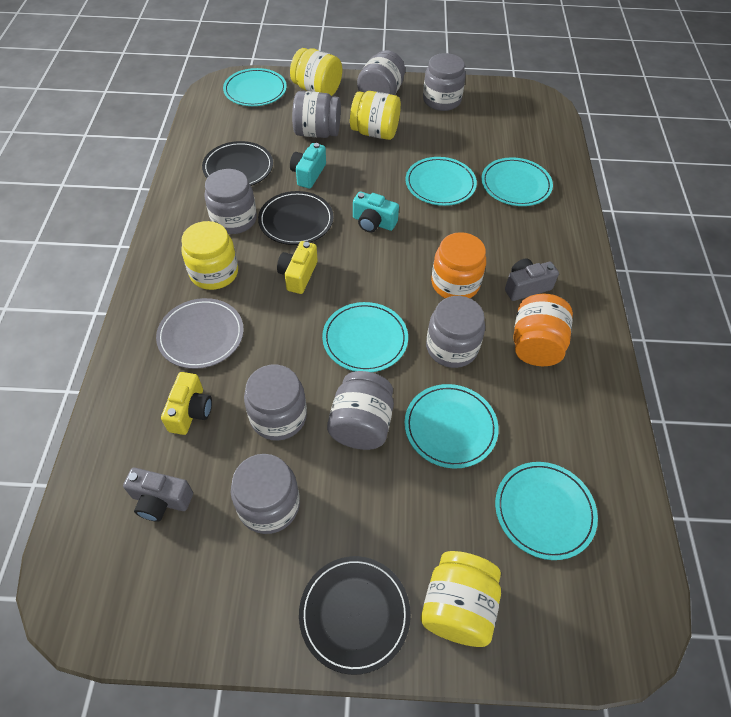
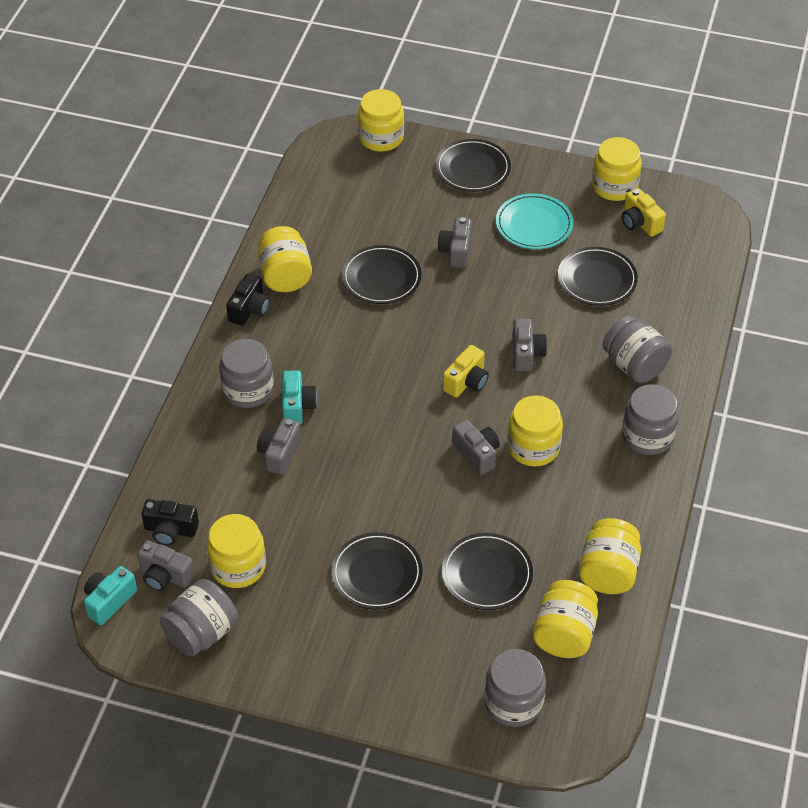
black camera: 0 -> 2
black plate: 3 -> 5
grey camera: 2 -> 5
grey jar: 8 -> 5
grey plate: 1 -> 0
orange jar: 2 -> 0
turquoise plate: 6 -> 1
yellow jar: 4 -> 7

